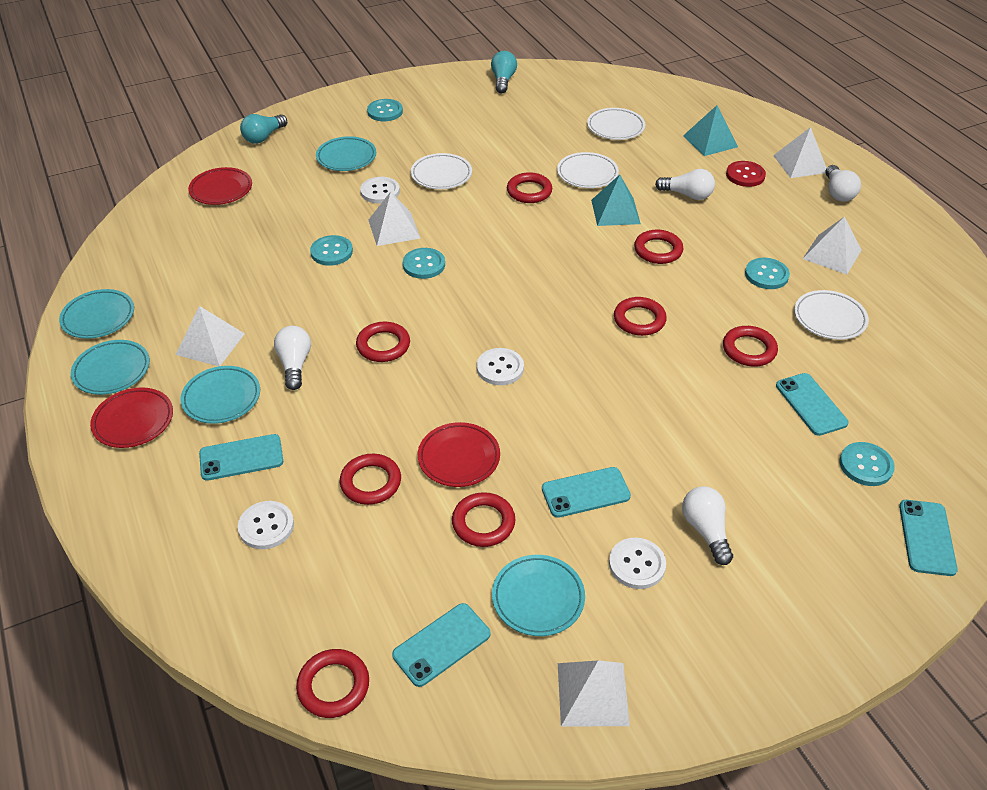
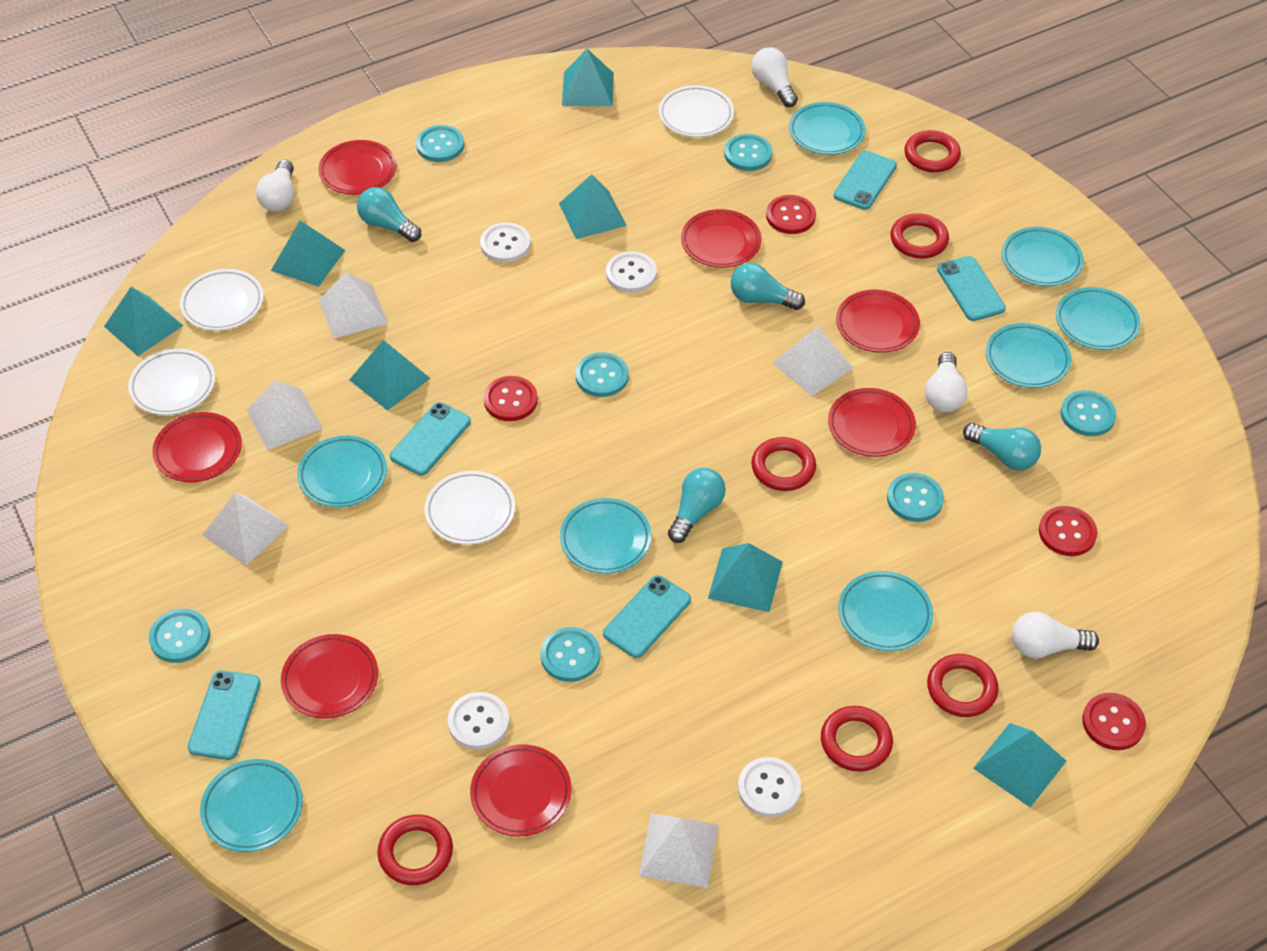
red button: 1 -> 4
red plate: 3 -> 7
red ring: 8 -> 6
turquoise button: 5 -> 7
turquoise light bulb: 2 -> 4
turquoise plate: 5 -> 8
turquoise pyramid: 2 -> 7

